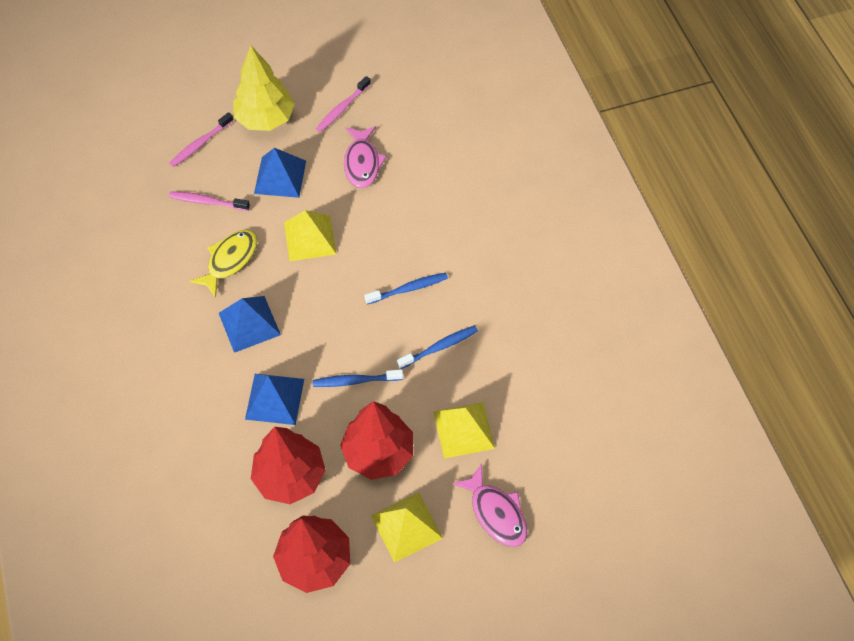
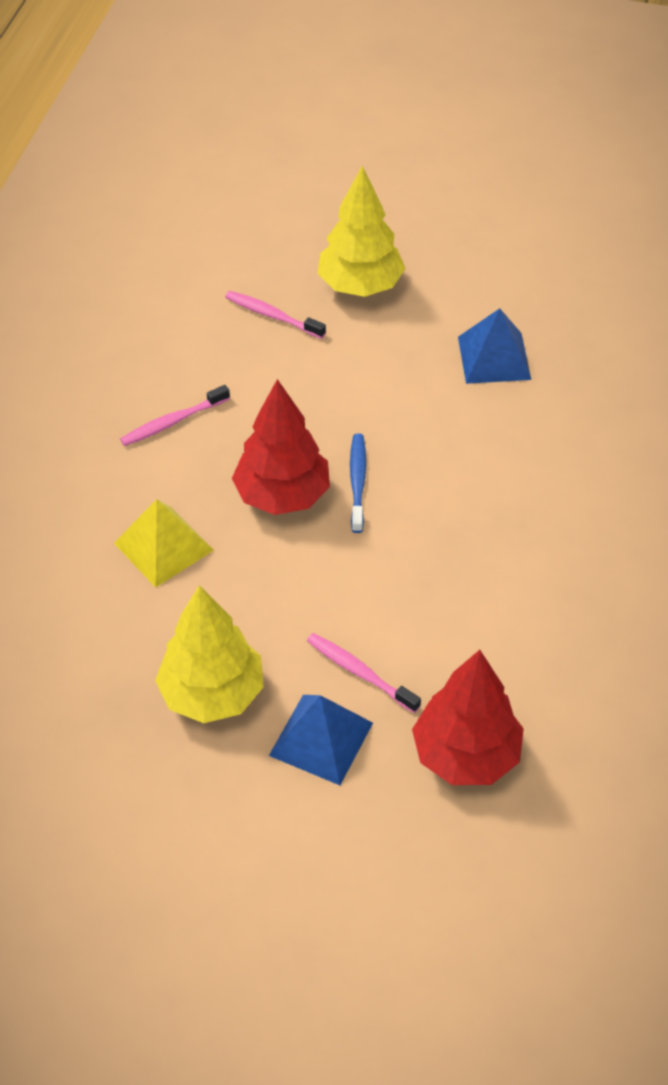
blue pyramid: 3 -> 2
blue toothbrush: 3 -> 1
pink fish: 2 -> 0
red tree: 3 -> 2
yellow fish: 1 -> 0
yellow pyramid: 3 -> 1
yellow tree: 1 -> 2

